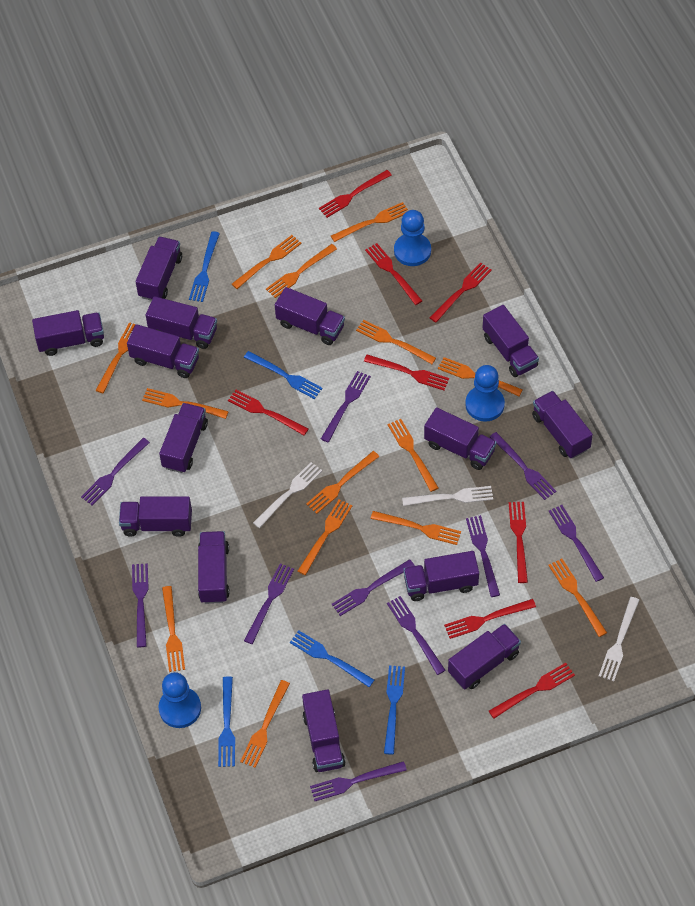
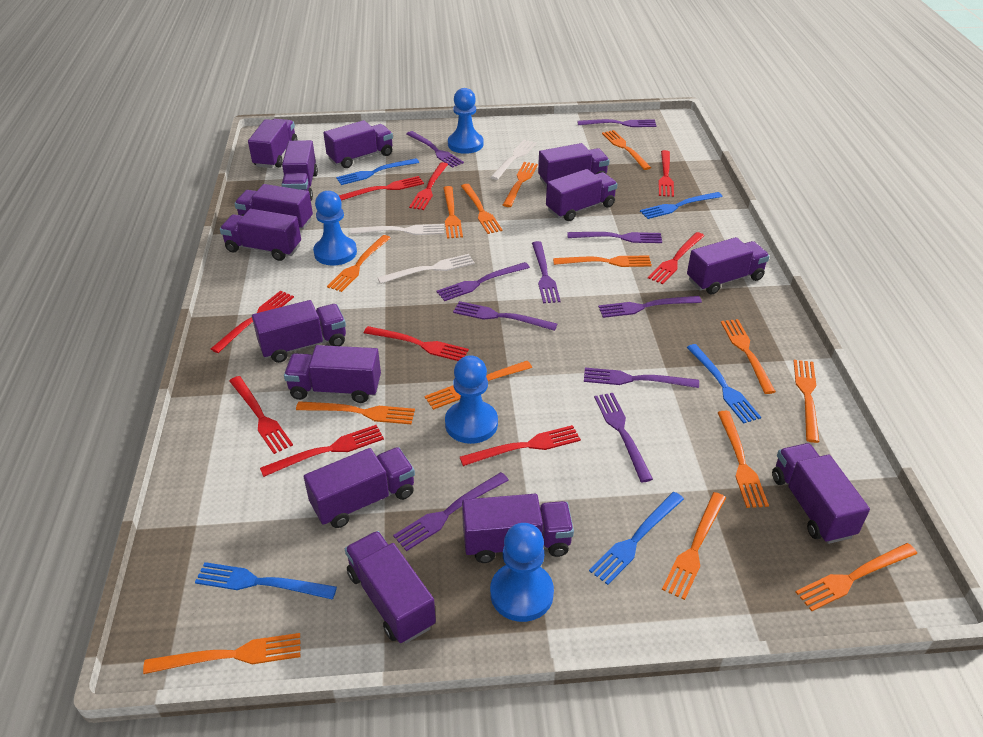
blue pawn: 3 -> 4
red fork: 8 -> 9

